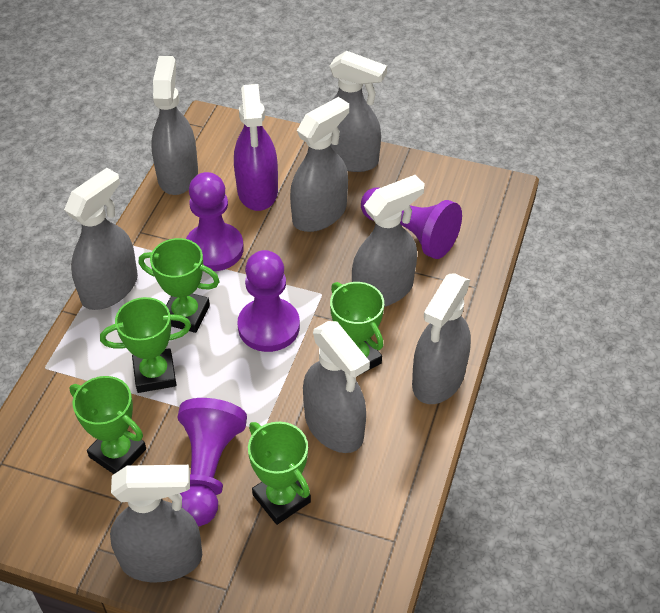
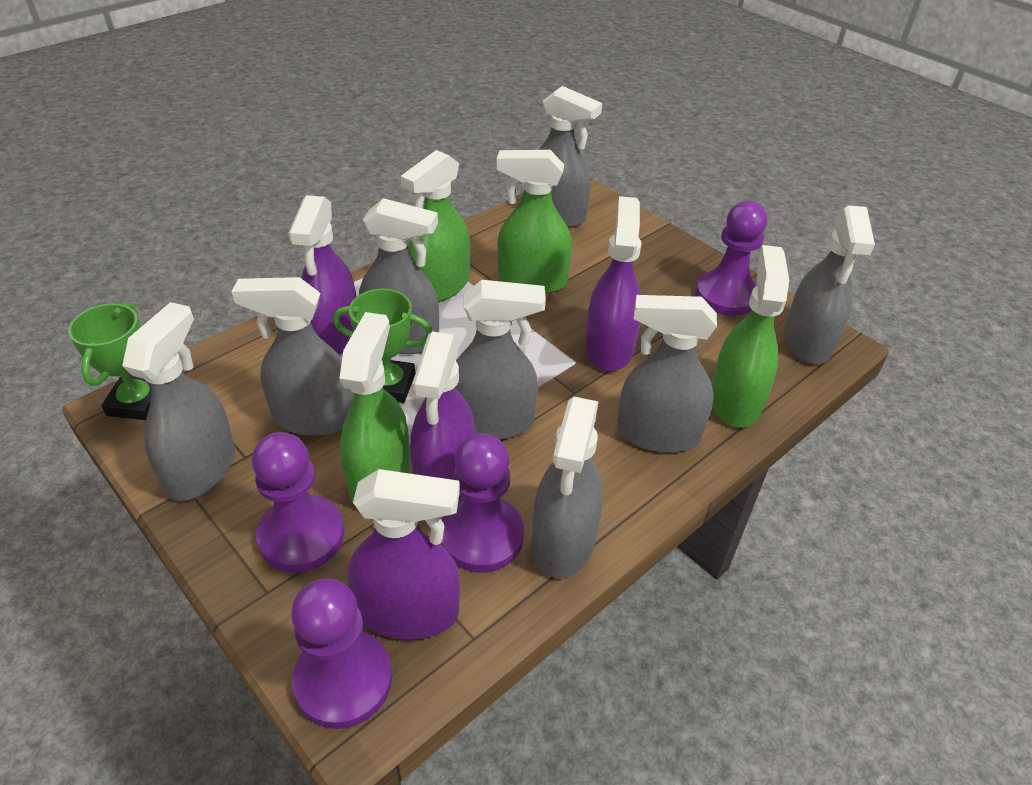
green spray bottle: 0 -> 4
green trophy: 5 -> 2
purple spray bottle: 1 -> 4

